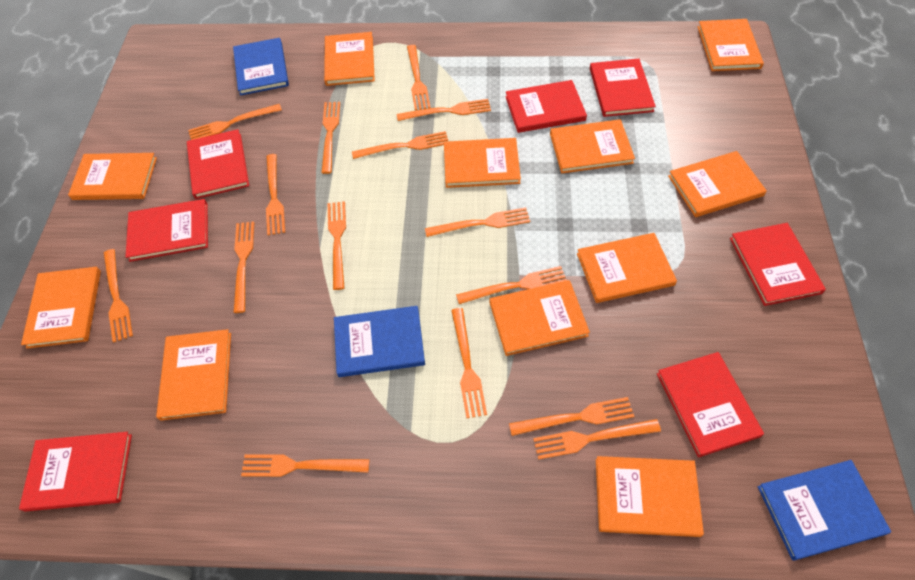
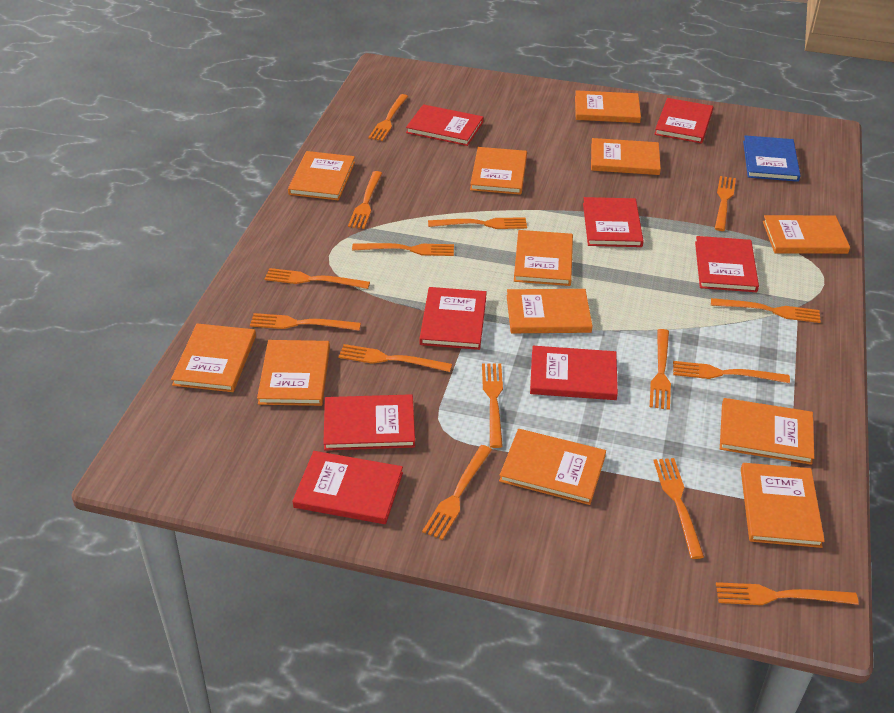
blue book: 3 -> 1
orange book: 11 -> 12
red book: 7 -> 8

